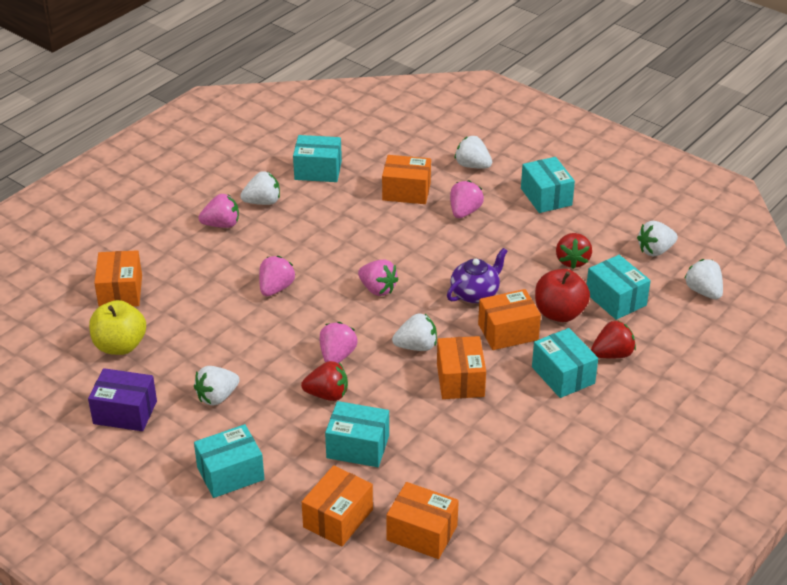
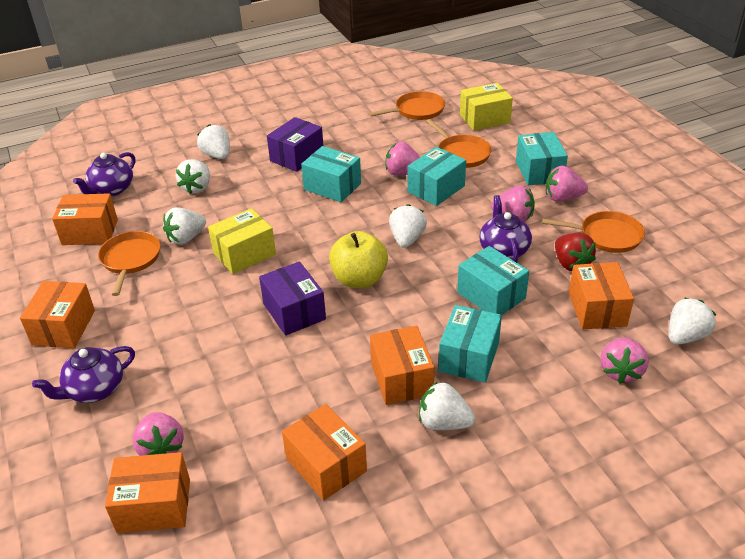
orange pan: 0 -> 4
purple box: 1 -> 2
purple teapot: 1 -> 3
red apple: 1 -> 0
red strawberry: 3 -> 1
turquoise box: 6 -> 5
yellow box: 0 -> 2

